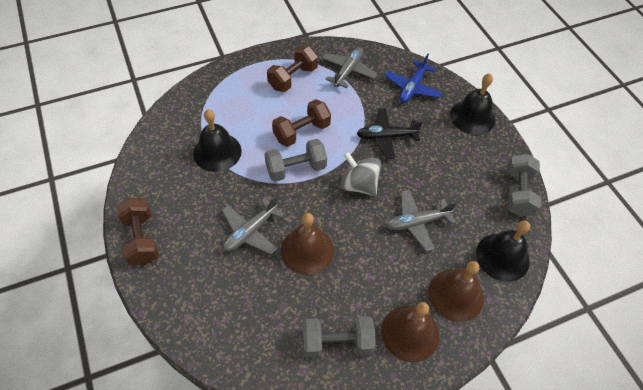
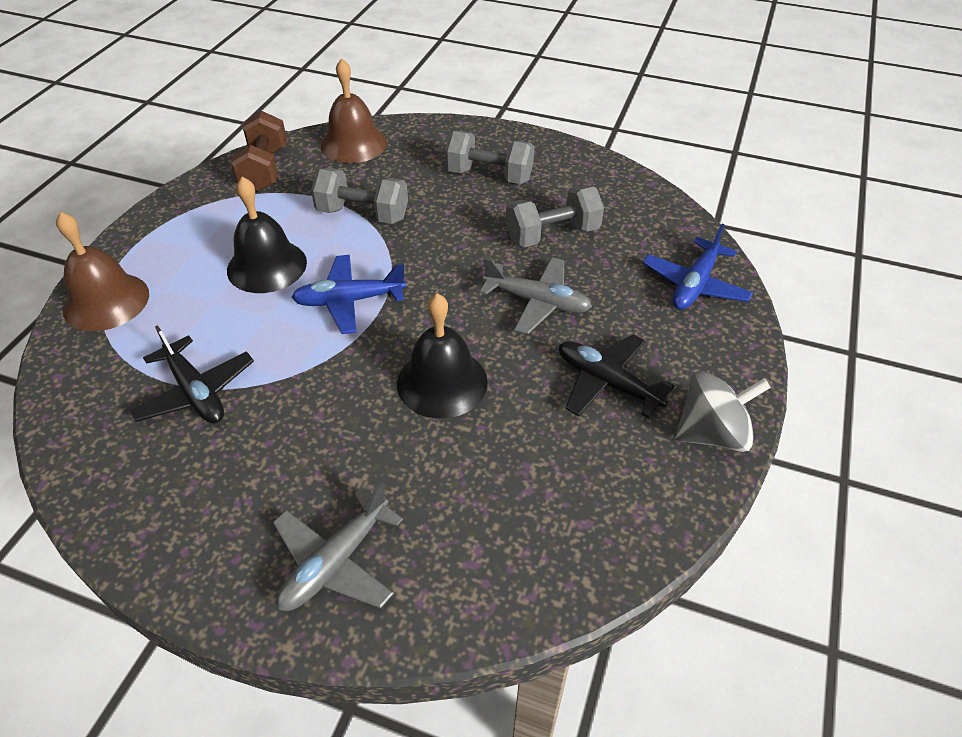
black bell: 3 -> 2
black plane: 1 -> 2
blue plane: 1 -> 2
brown bell: 3 -> 2
brown dumbbell: 3 -> 1
grey plane: 3 -> 2

